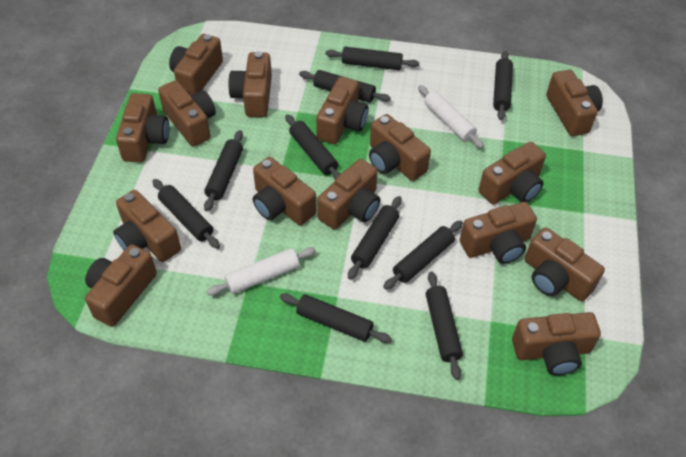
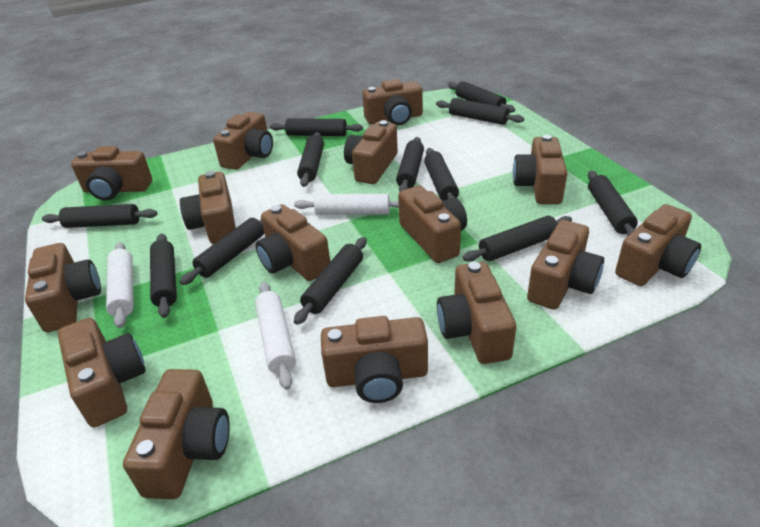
black rolling pin: 10 -> 12
white rolling pin: 2 -> 3

